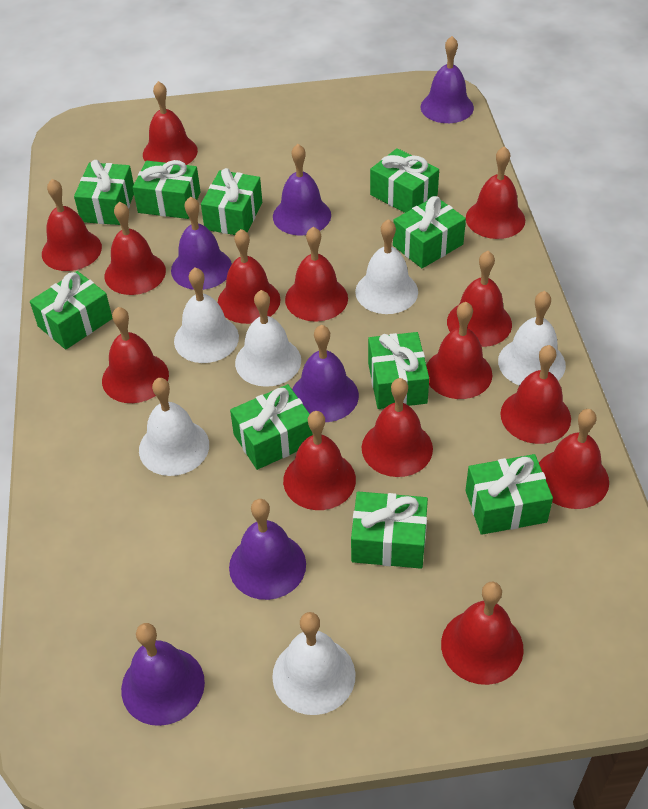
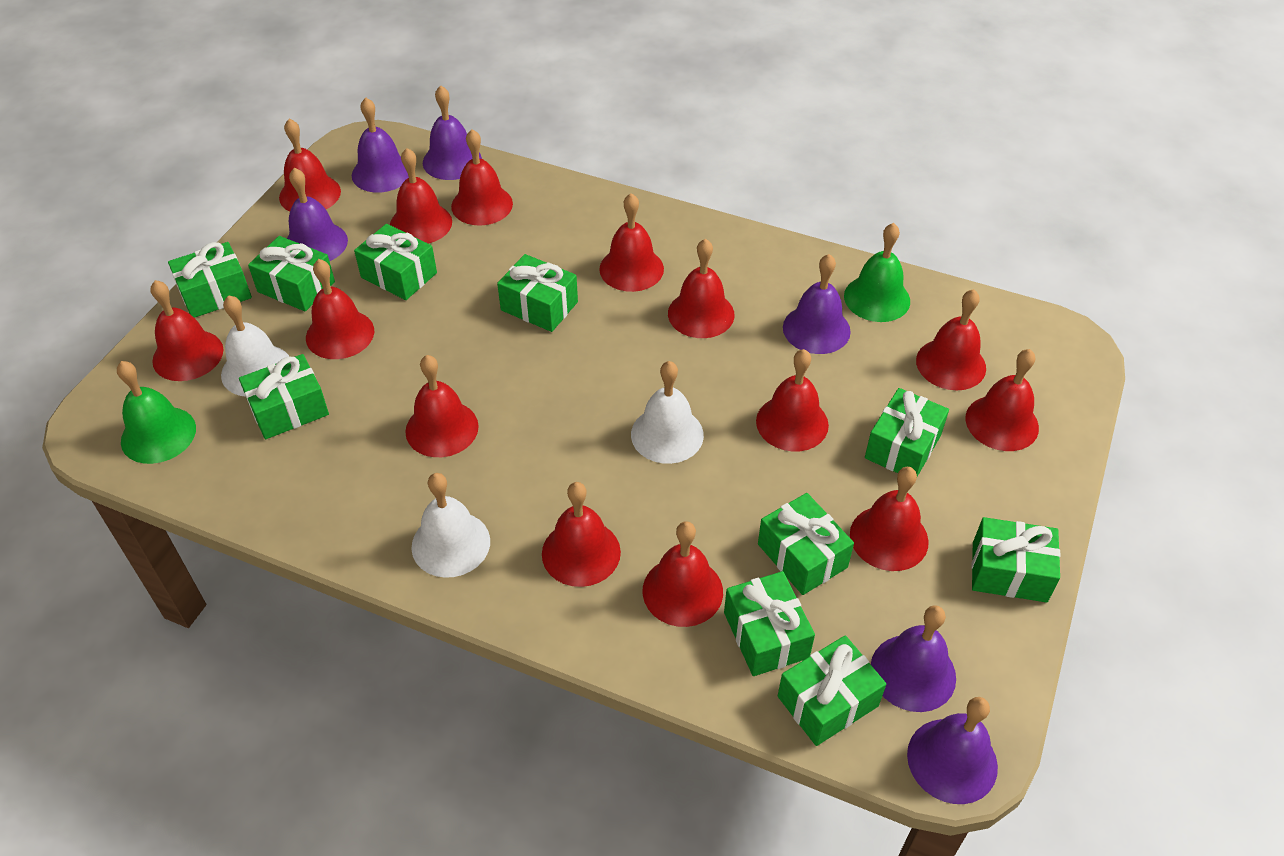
green bell: 0 -> 2
white bell: 6 -> 3

